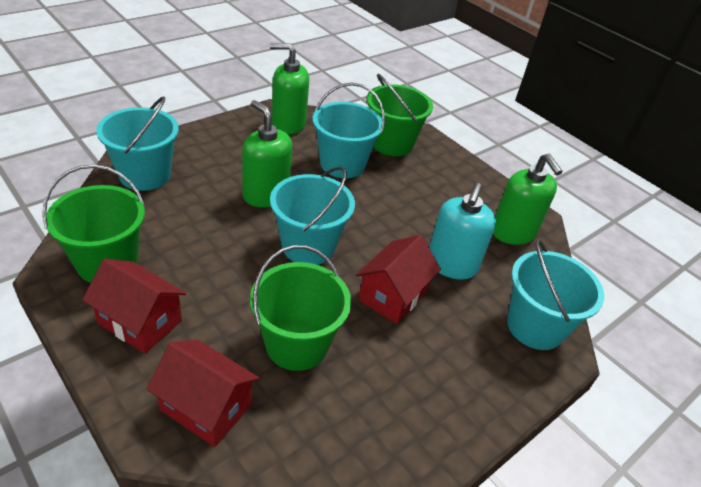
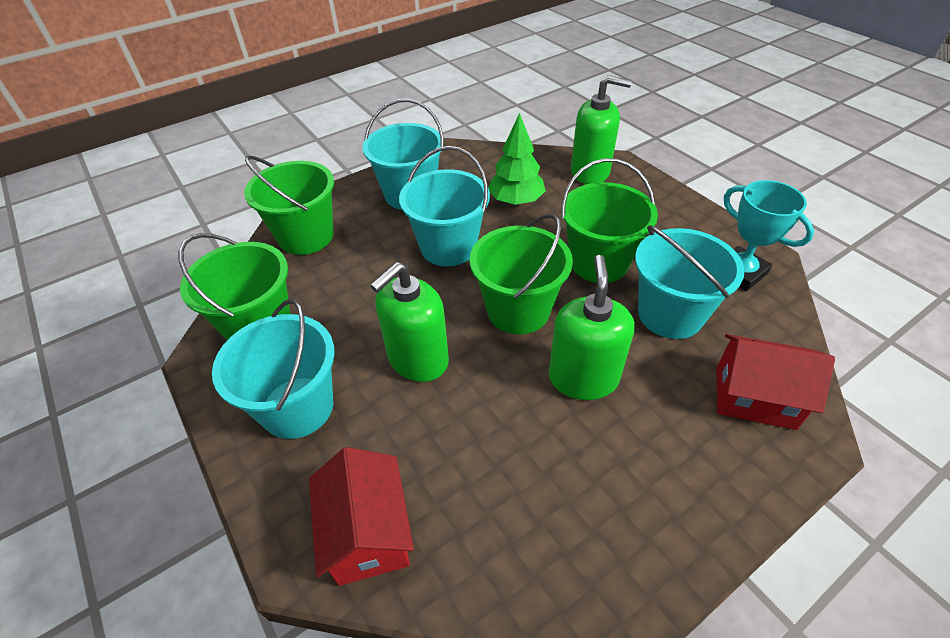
green bucket: 3 -> 4
green tree: 0 -> 1
red house: 3 -> 2
turquoise soap dispenser: 1 -> 0
turquoise trophy: 0 -> 1

